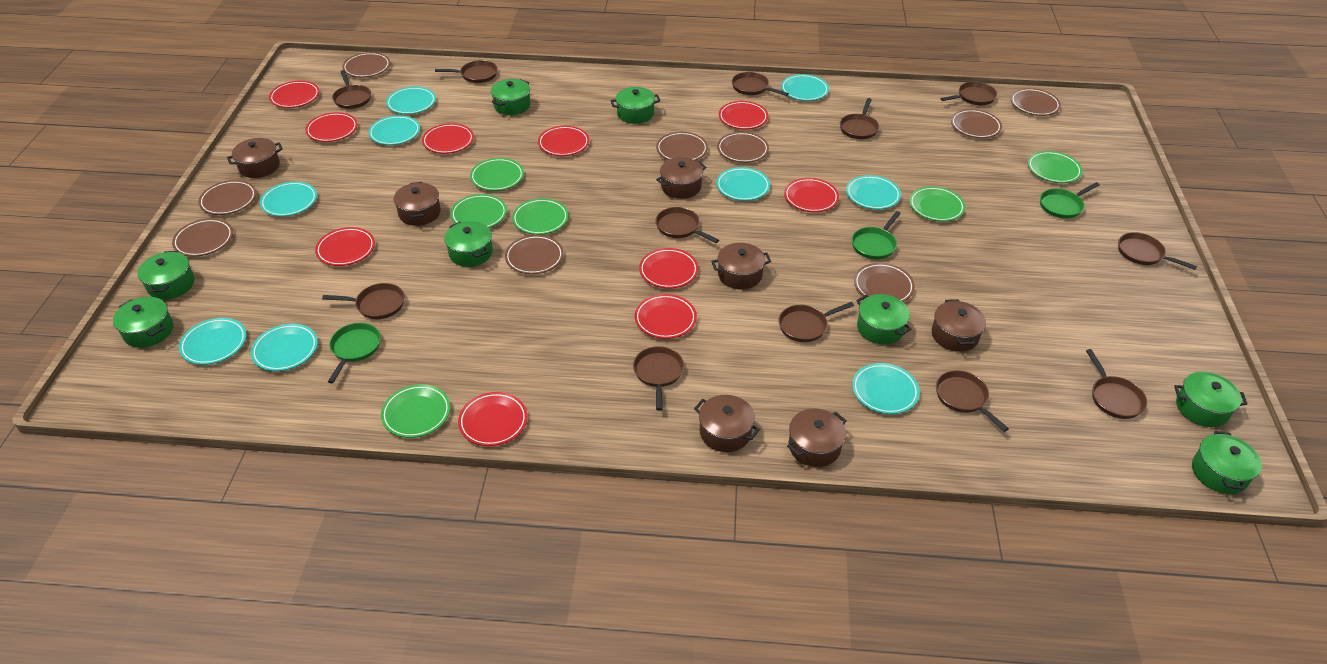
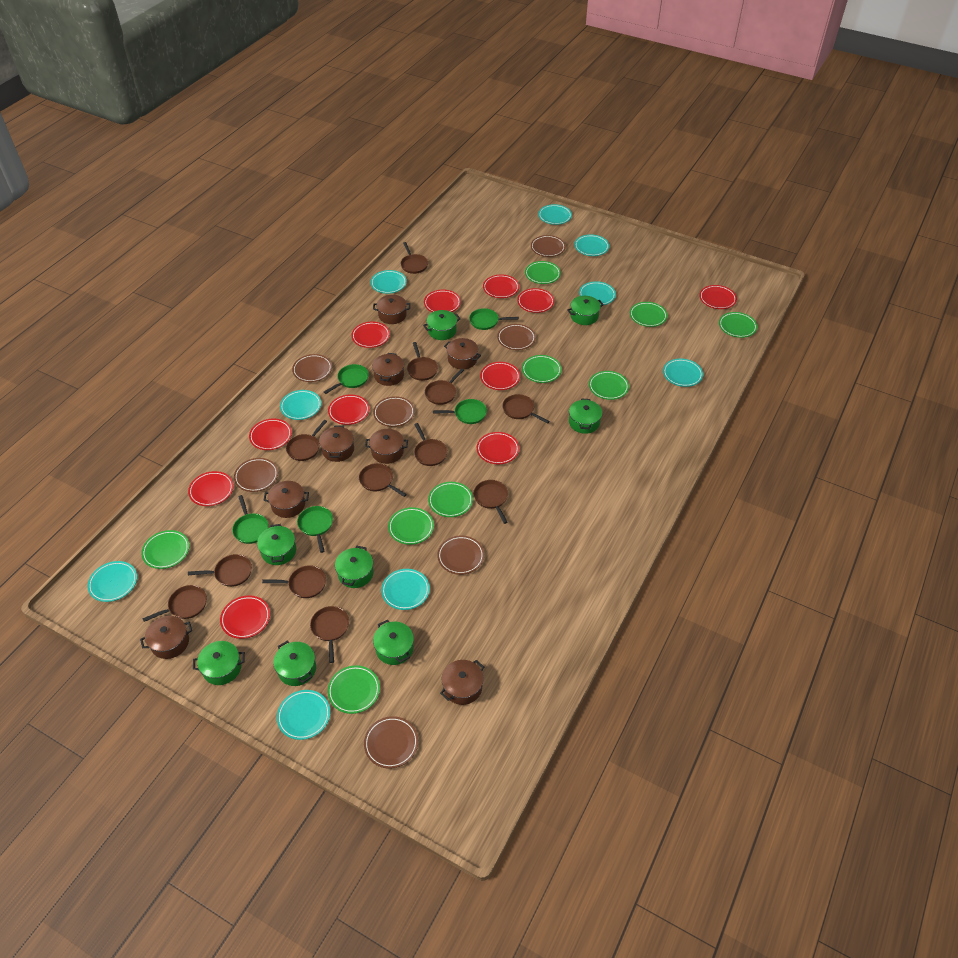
brown plate: 9 -> 7
brown pot: 7 -> 8
green pan: 3 -> 5
green plate: 6 -> 9
red plate: 10 -> 11

